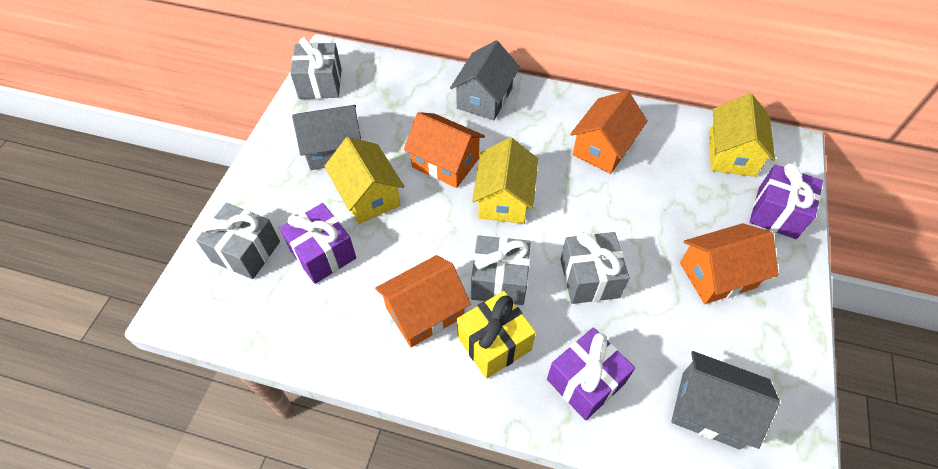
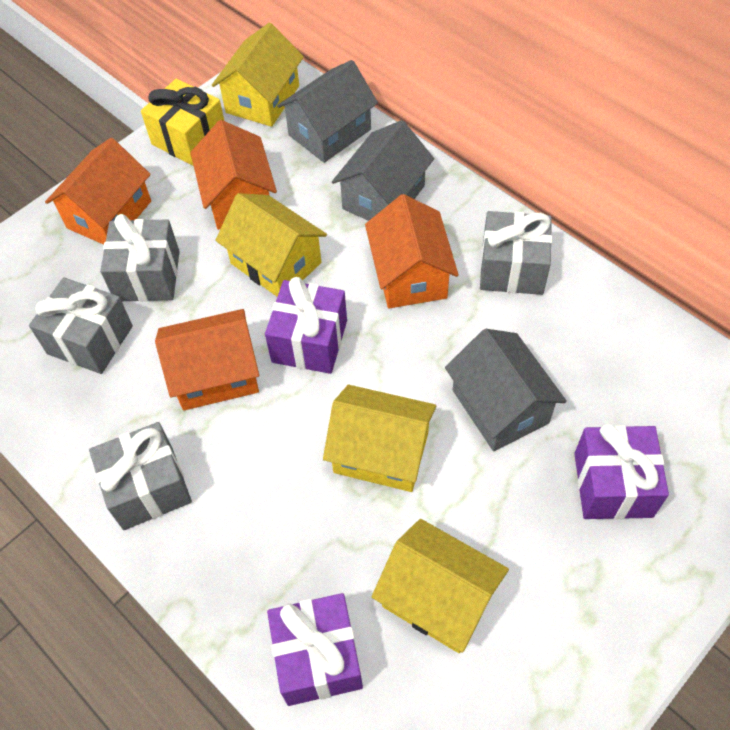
yellow house: 3 -> 4

